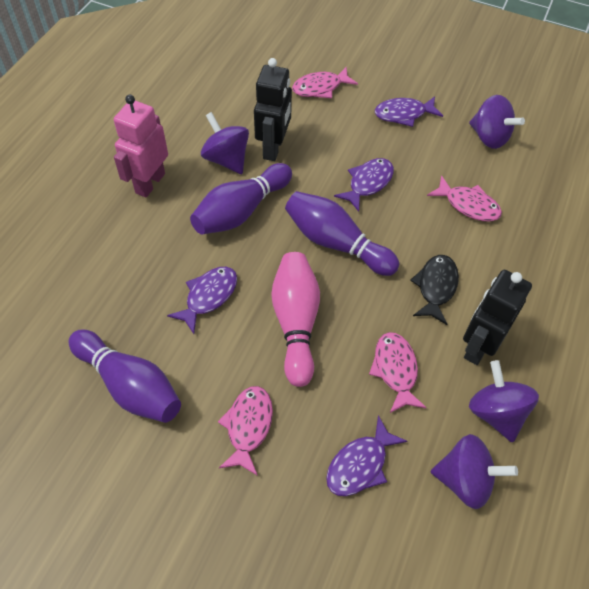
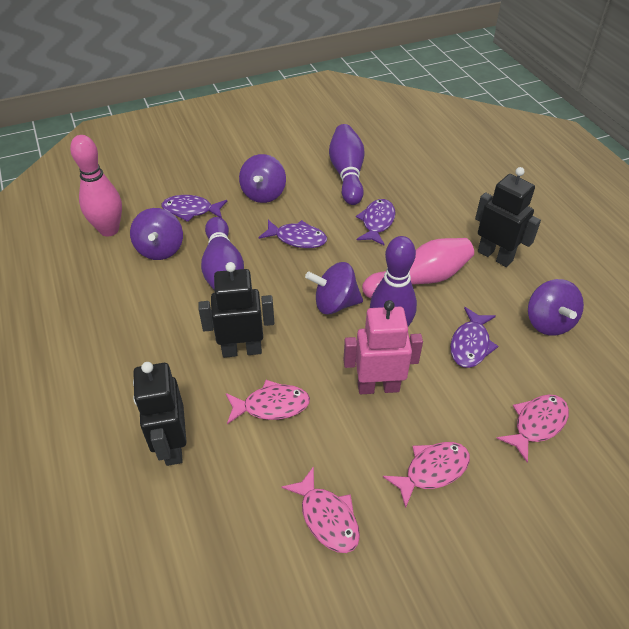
black fish: 1 -> 0
black robot: 2 -> 3
pink bowling pin: 1 -> 2

